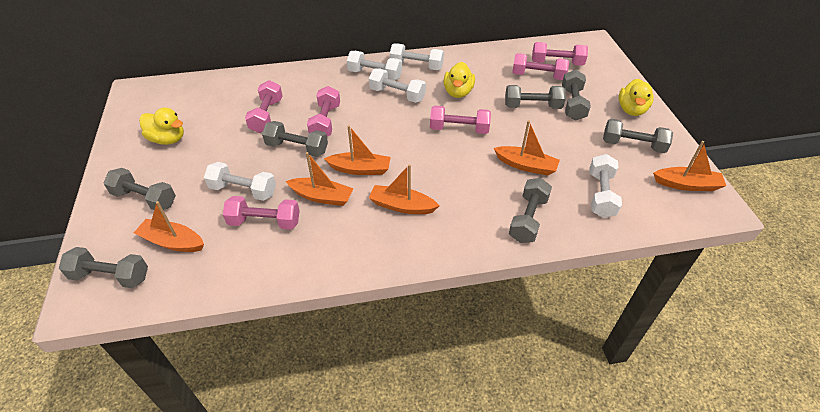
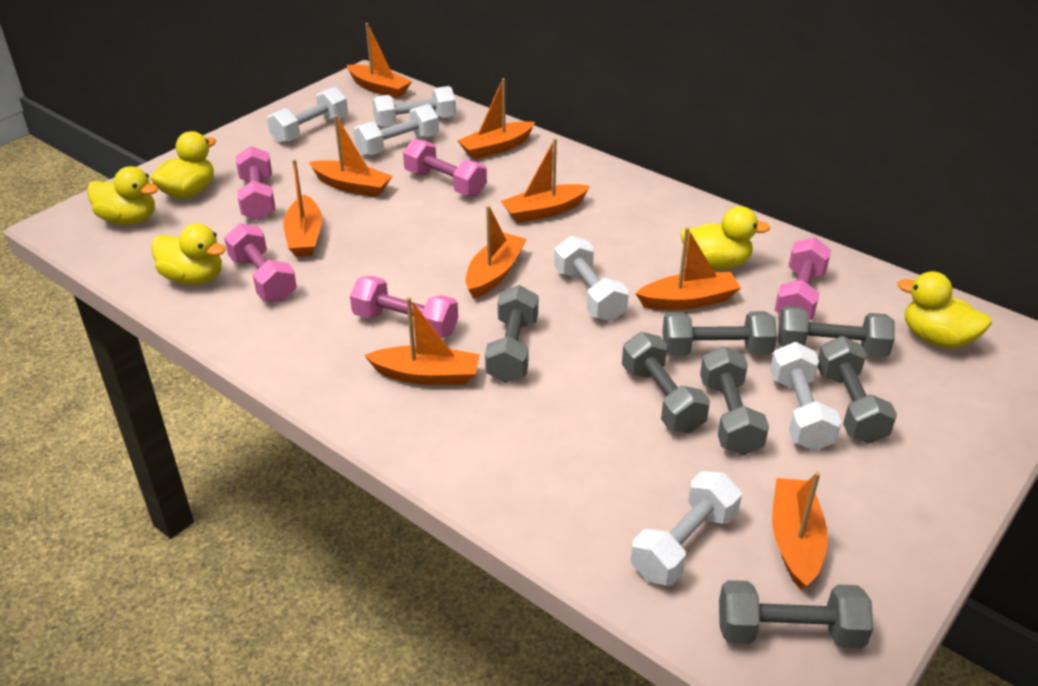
orange boat: 6 -> 9
pink dumbbell: 6 -> 5
white dumbbell: 5 -> 6
yellow duck: 3 -> 5

